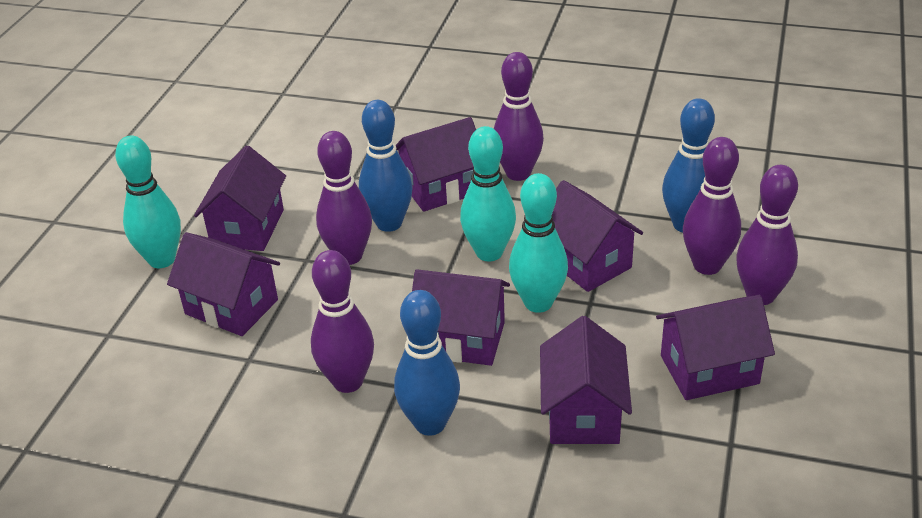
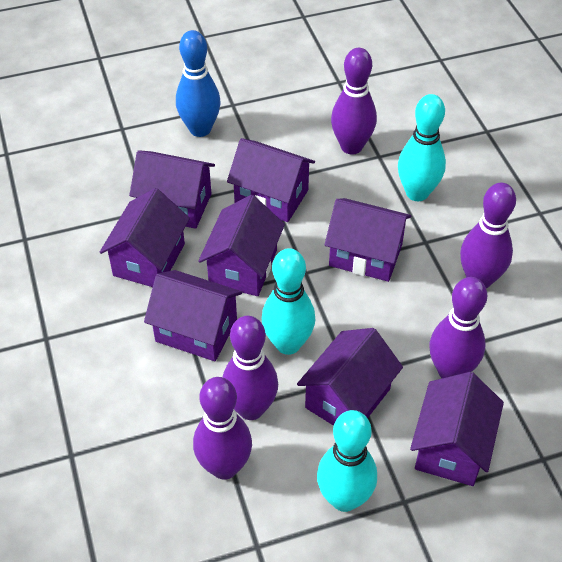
blue bowling pin: 3 -> 1
purple house: 7 -> 8

